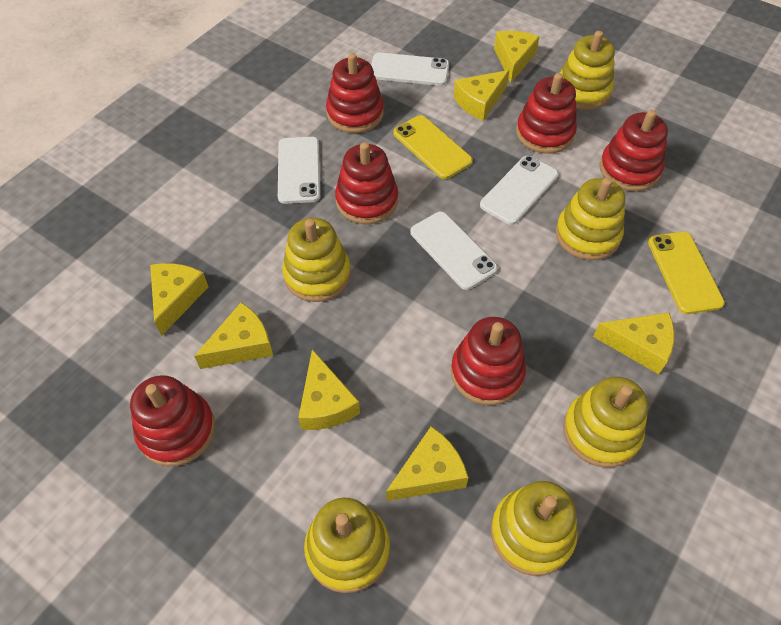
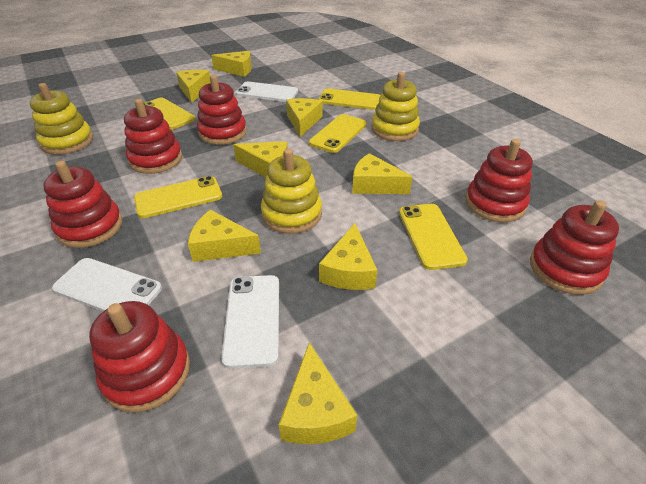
white phone: 4 -> 3
yellow cheese: 7 -> 8
yellow phone: 2 -> 5
yellow stacking toy: 6 -> 3

